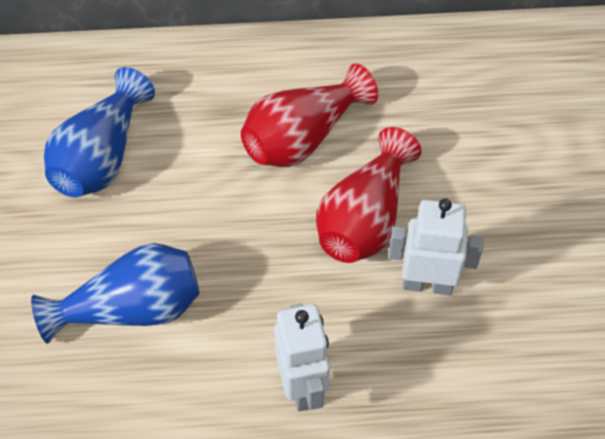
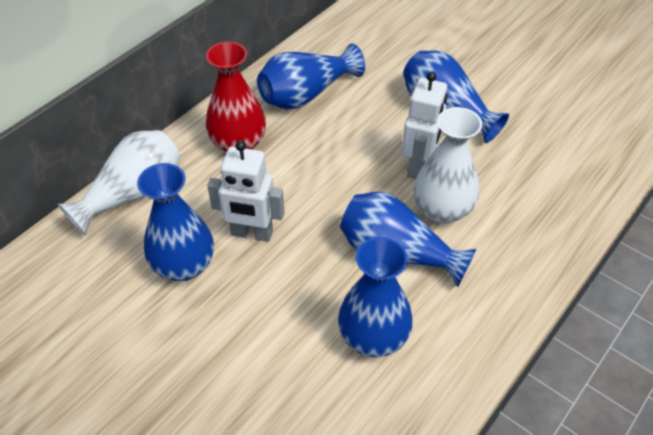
blue vase: 2 -> 5
red vase: 2 -> 1
white vase: 0 -> 2

